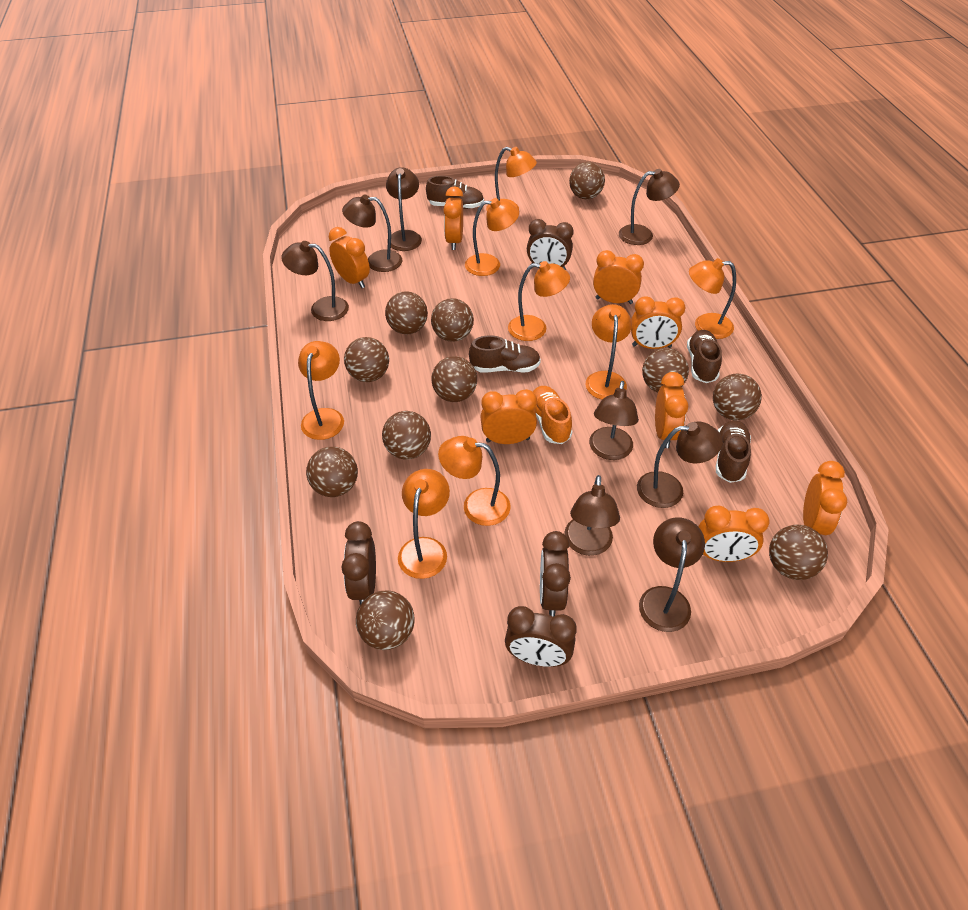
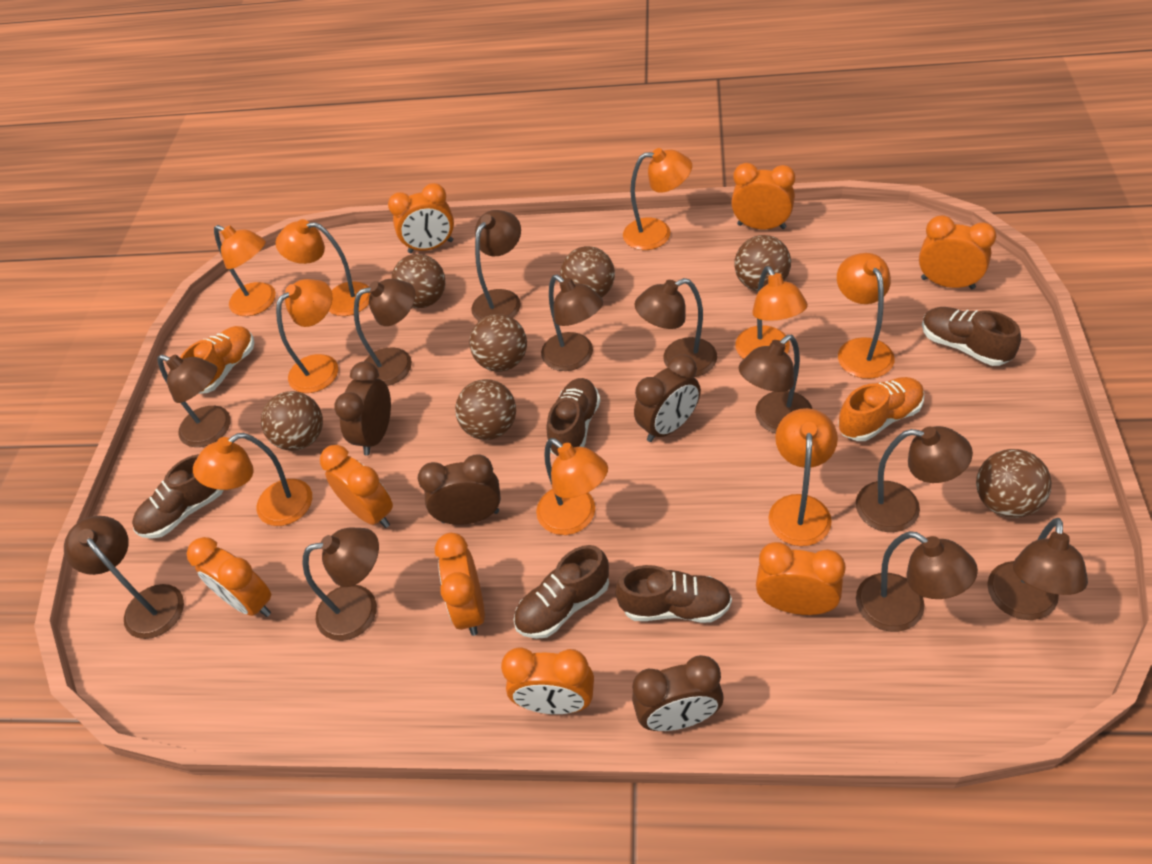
brown ball: 11 -> 7
brown lamp: 8 -> 11
brown shoe: 4 -> 5
orange lamp: 8 -> 9
orange shoe: 1 -> 2

